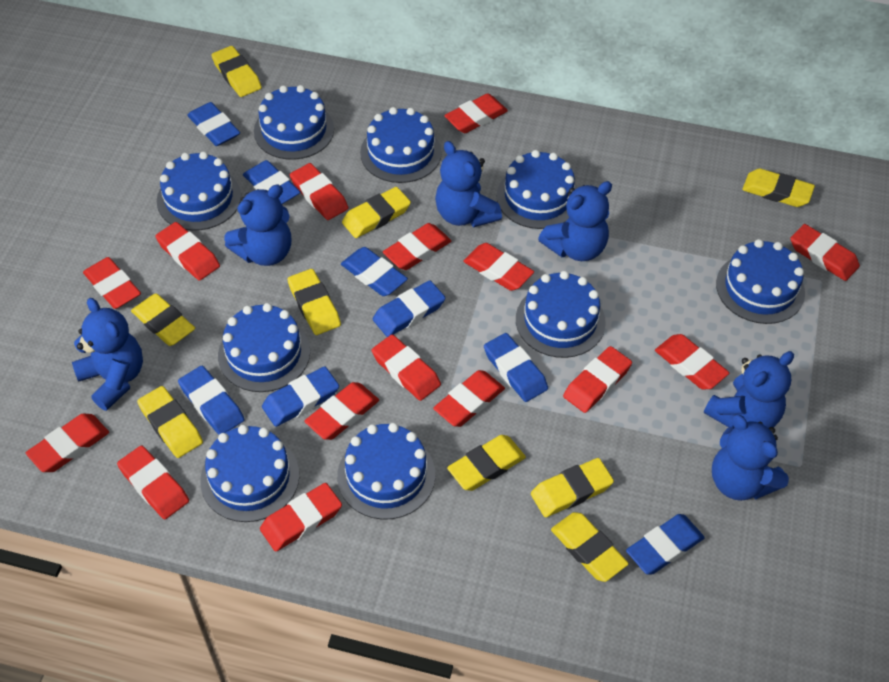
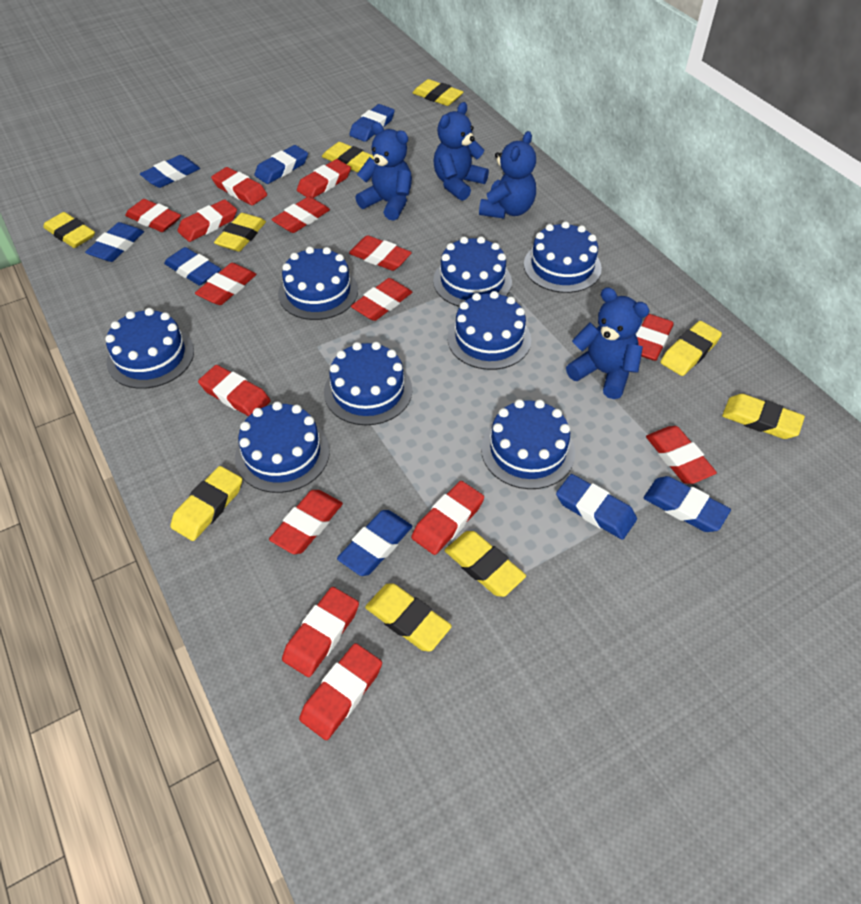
blue cake: 9 -> 8
blue teddy bear: 6 -> 4

